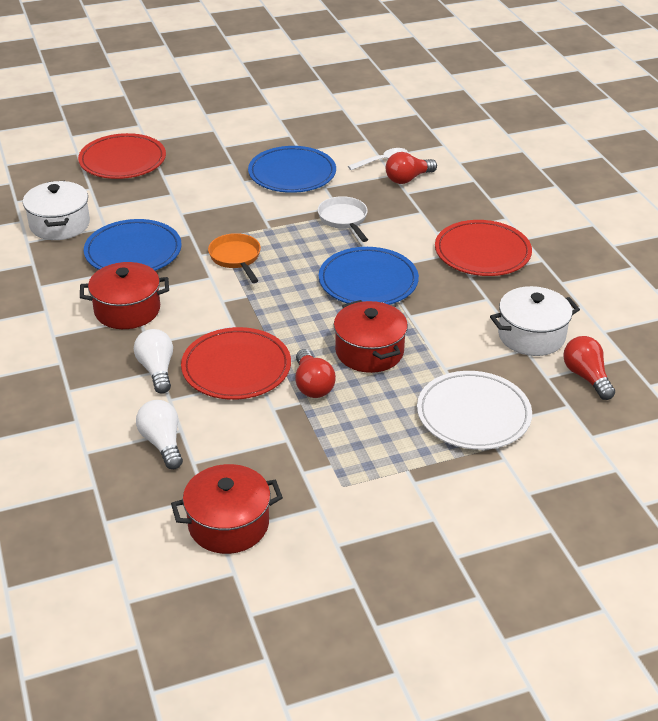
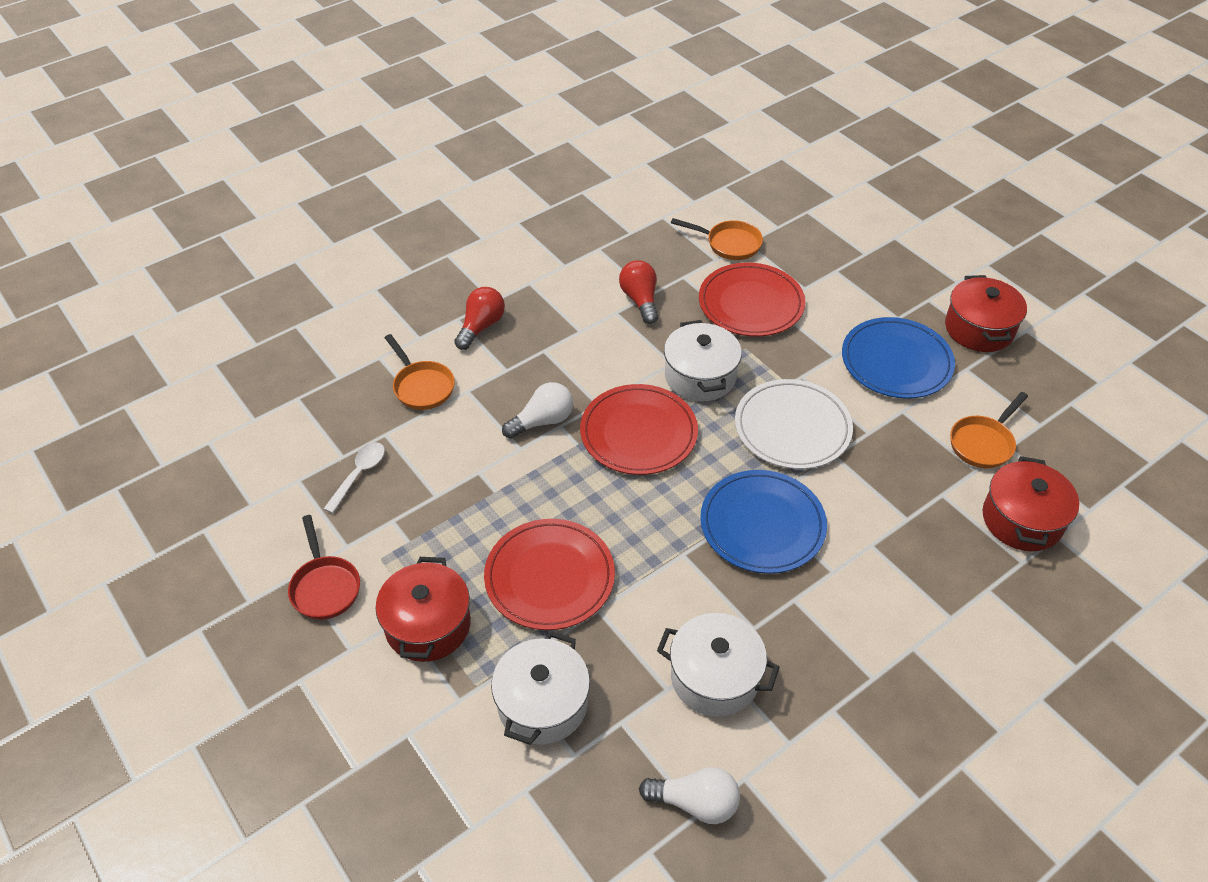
blue plate: 3 -> 2
orange pan: 1 -> 3
red light bulb: 3 -> 2
red pan: 0 -> 1
white pan: 1 -> 0
white pot: 2 -> 3

